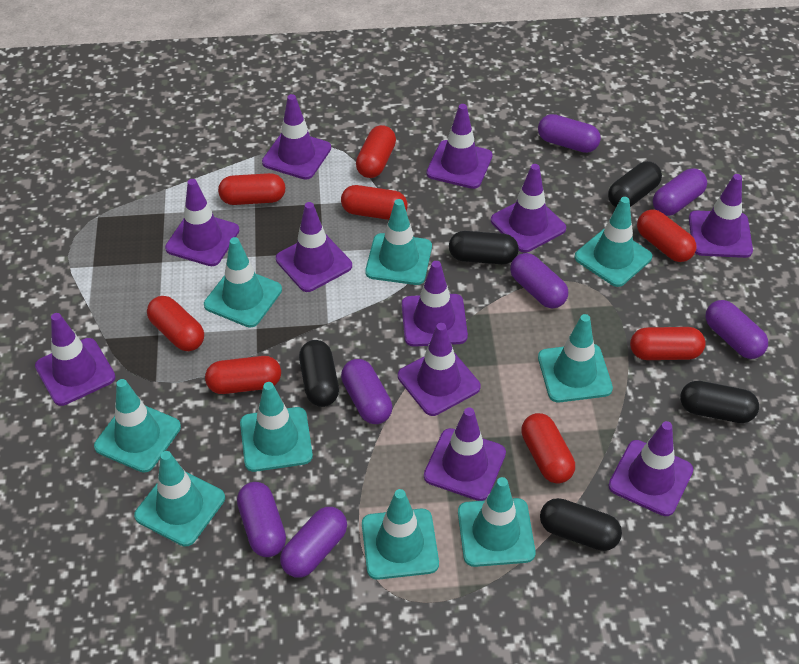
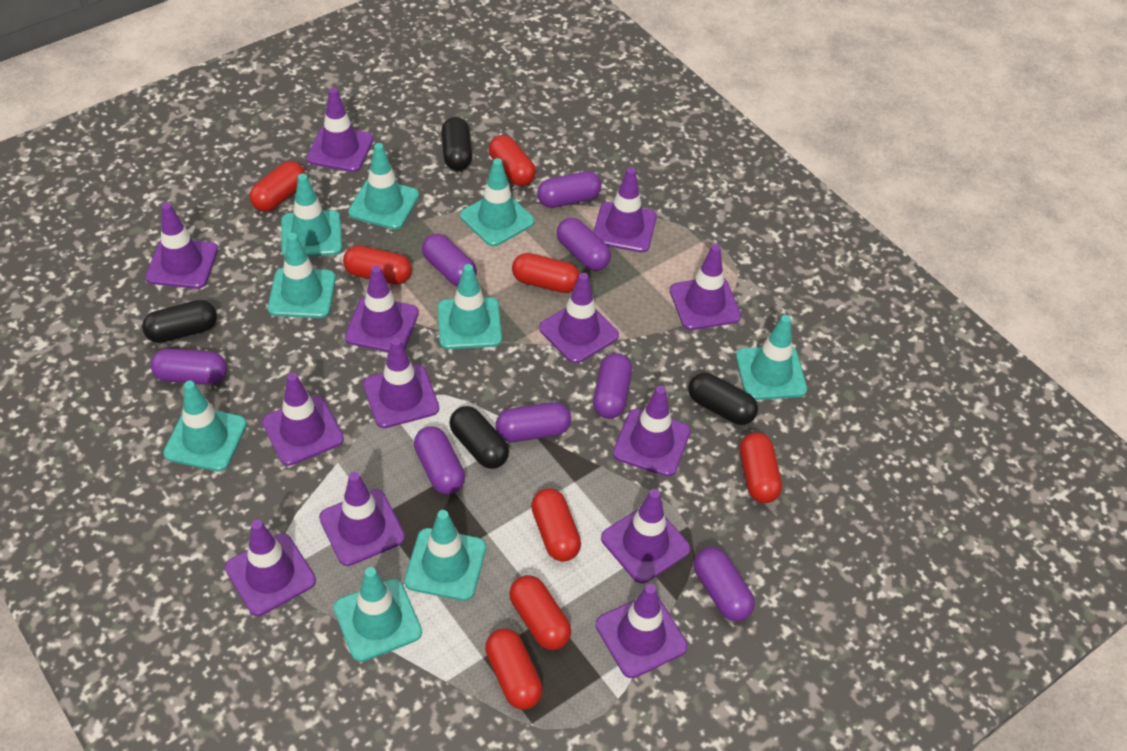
black capsule: 5 -> 4
purple capsule: 7 -> 8
purple traffic cone: 11 -> 13

